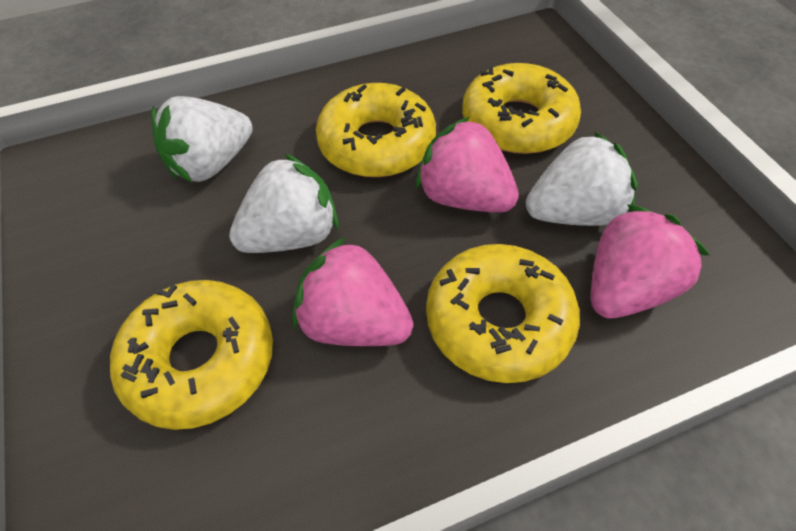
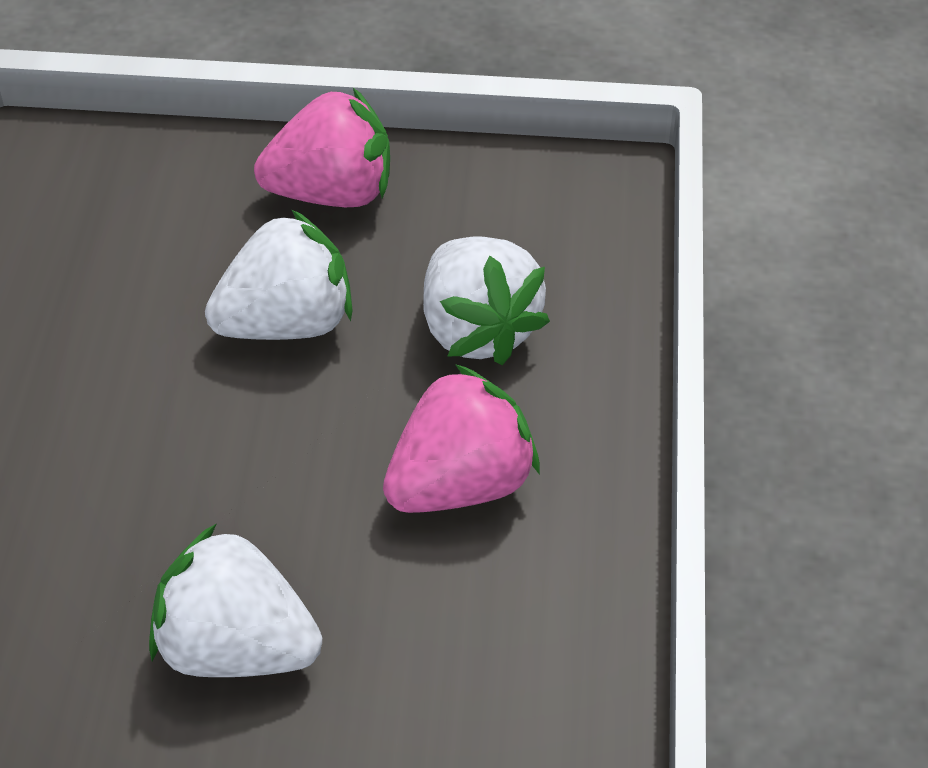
pink strawberry: 3 -> 2
yellow donut: 4 -> 0

